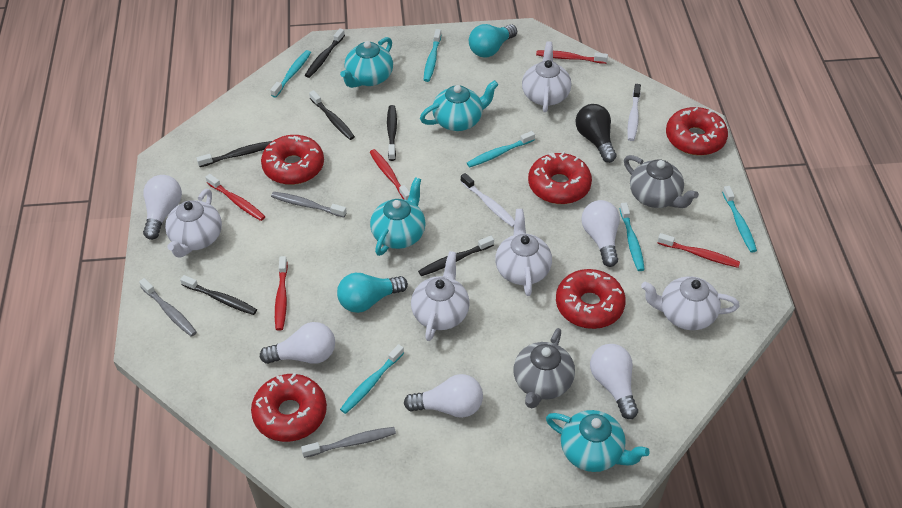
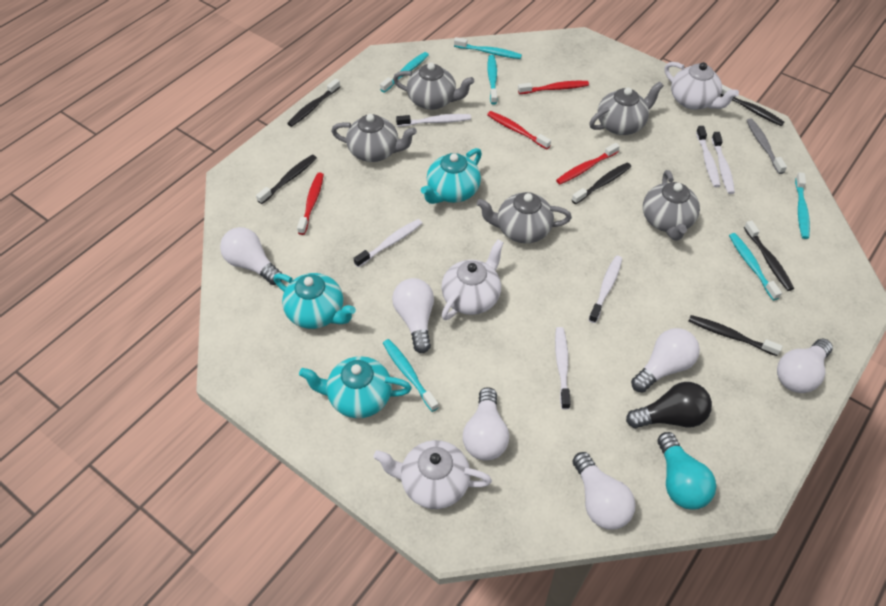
grey teapot: 2 -> 5
grey toothbrush: 3 -> 1
red donut: 5 -> 0
red toothbrush: 5 -> 4
turquoise light bulb: 2 -> 1
turquoise teapot: 4 -> 3
white light bulb: 5 -> 6
white teapot: 5 -> 3
white toothbrush: 2 -> 6

